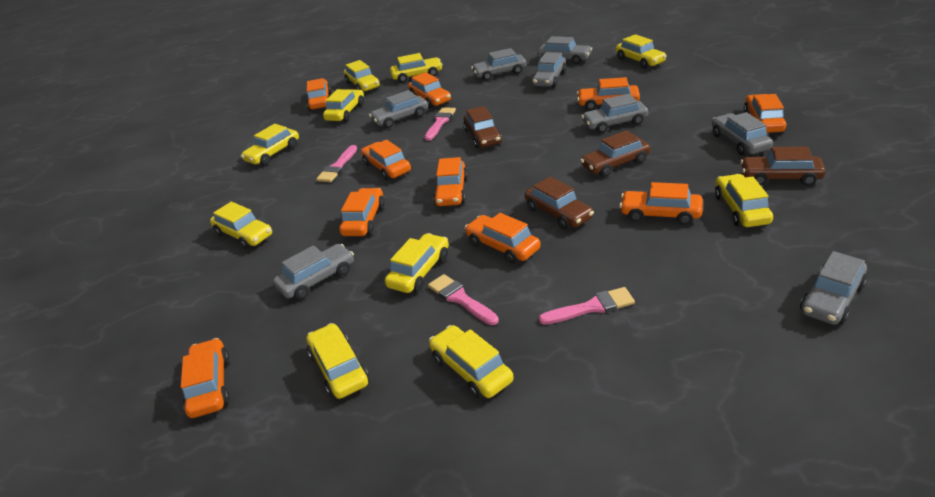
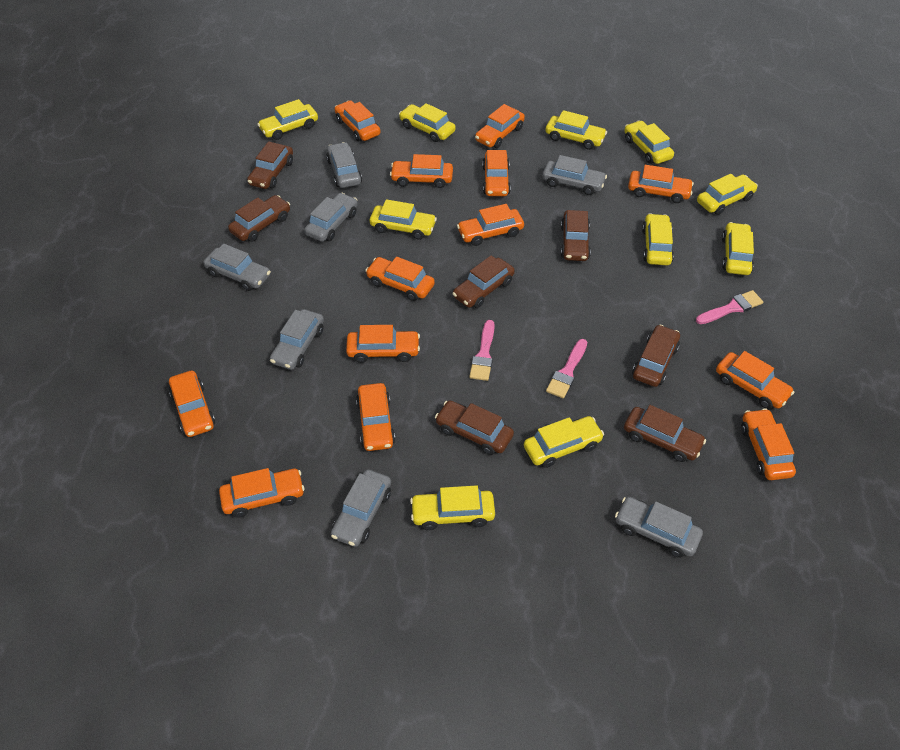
brown car: 4 -> 7
grey car: 8 -> 7
orange car: 10 -> 13
pink brush: 4 -> 3

